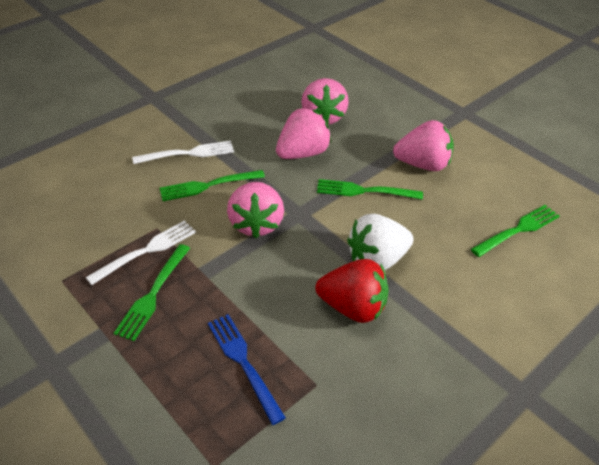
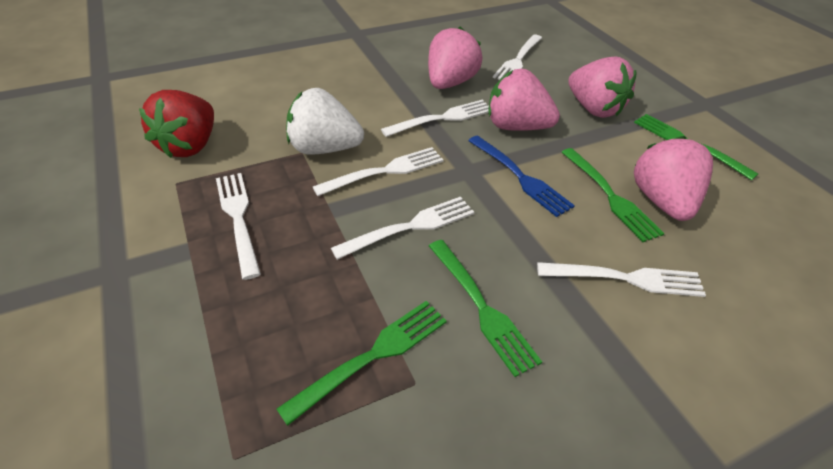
white fork: 2 -> 6

